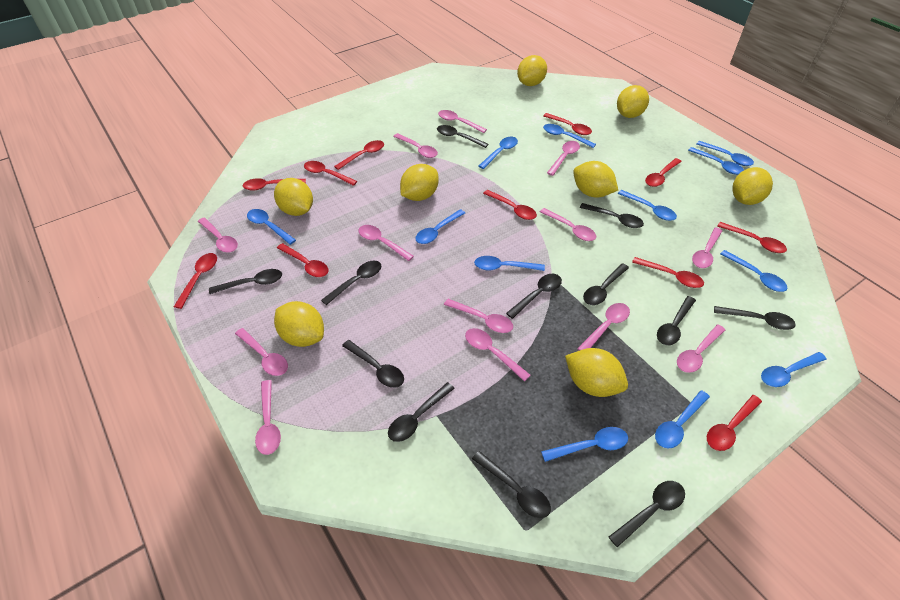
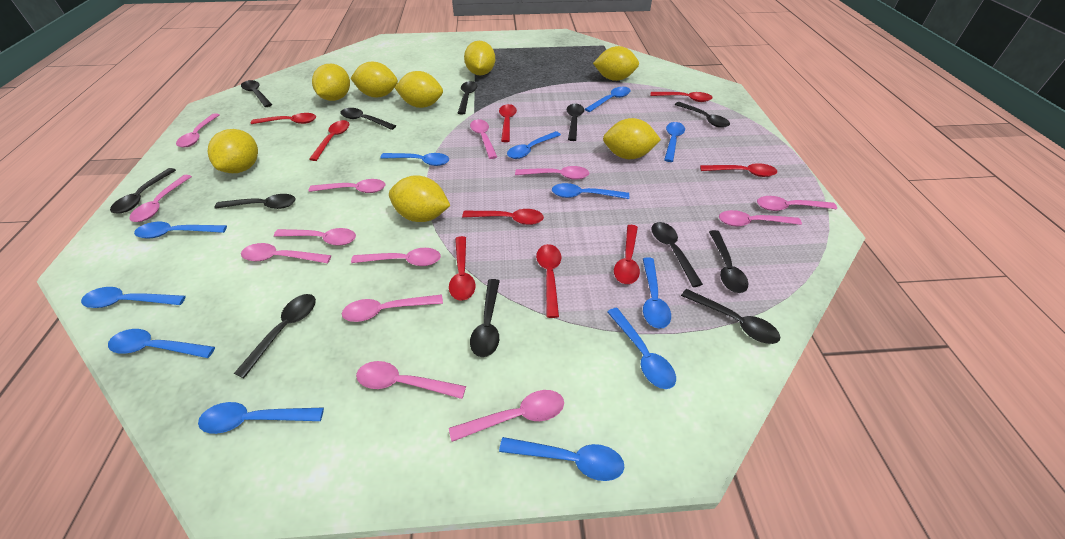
red spoon: 11 -> 9

